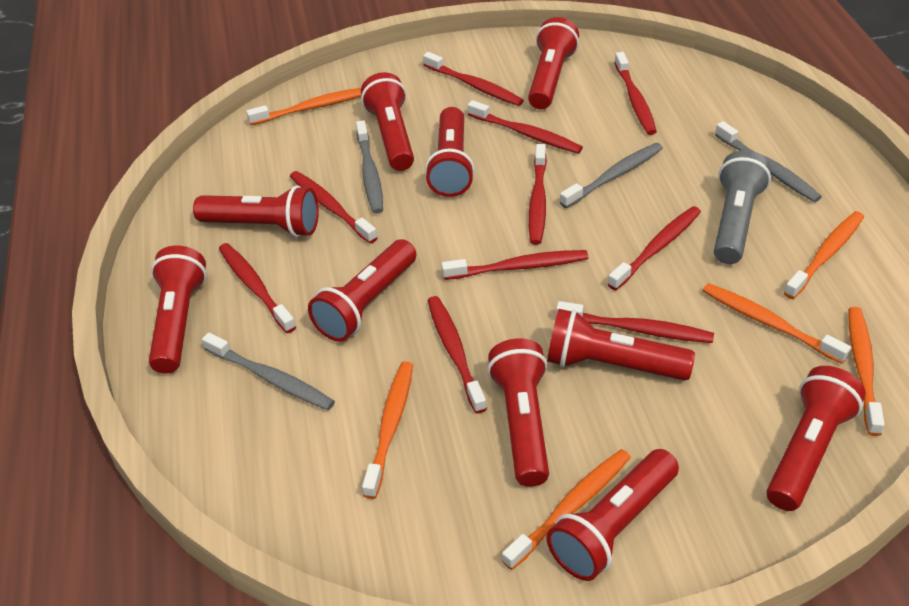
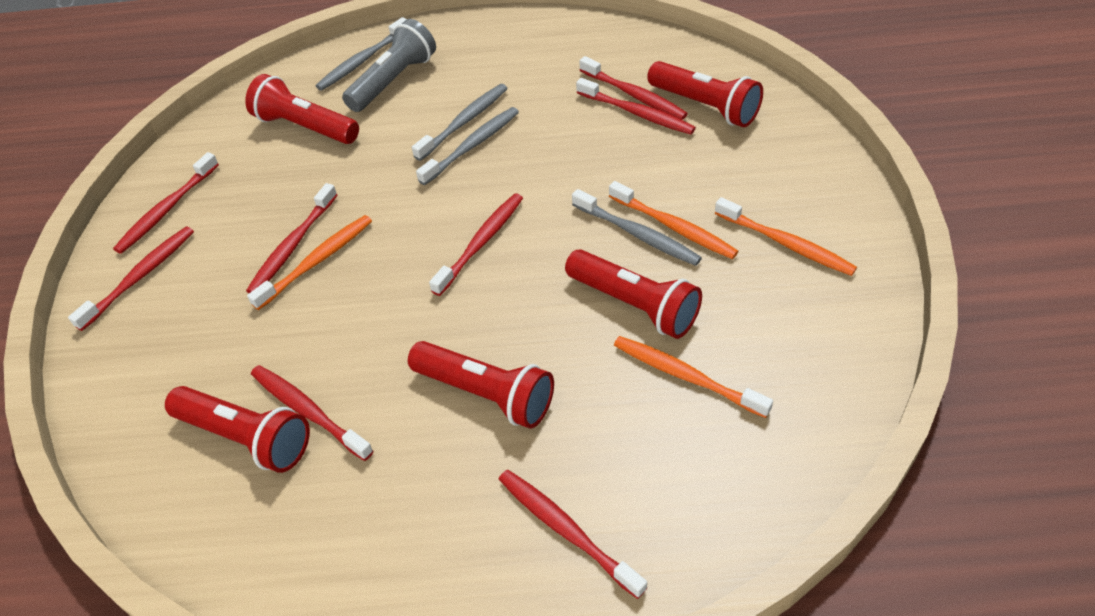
orange toothbrush: 6 -> 4
red flashlight: 10 -> 5
red toothbrush: 10 -> 8

